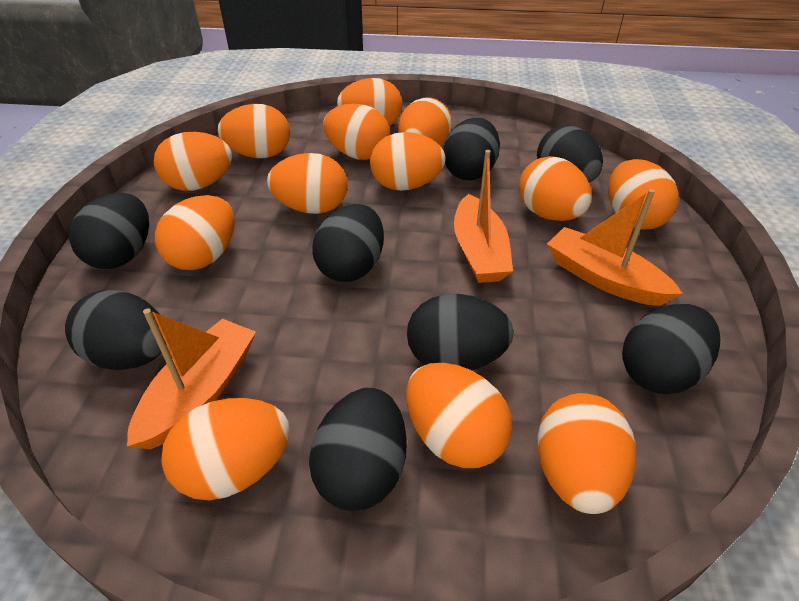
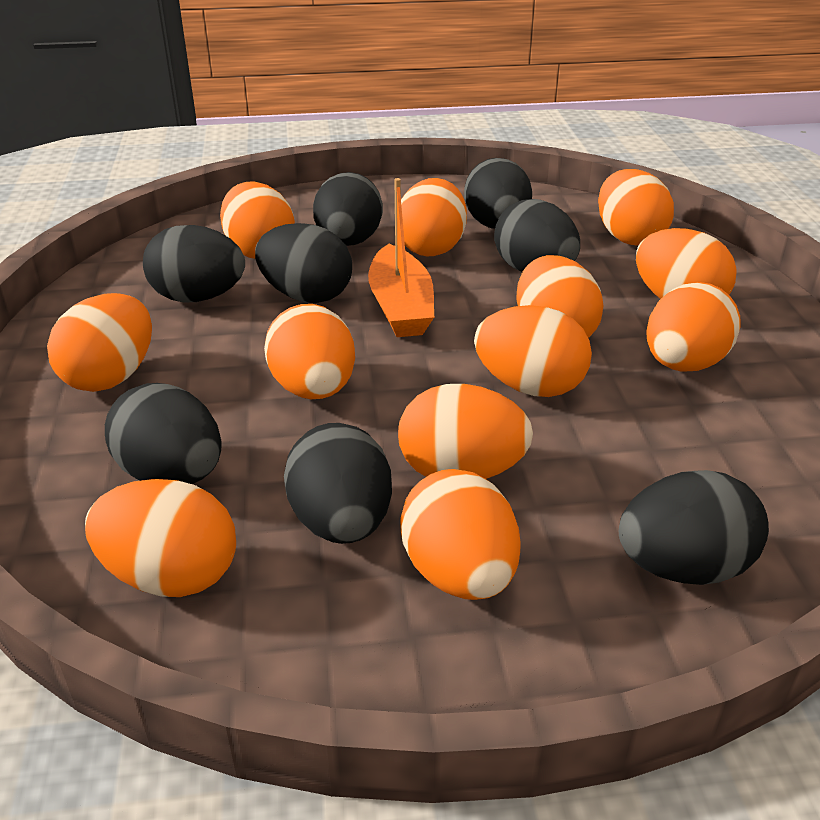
orange boat: 3 -> 1
orange egg: 13 -> 12

